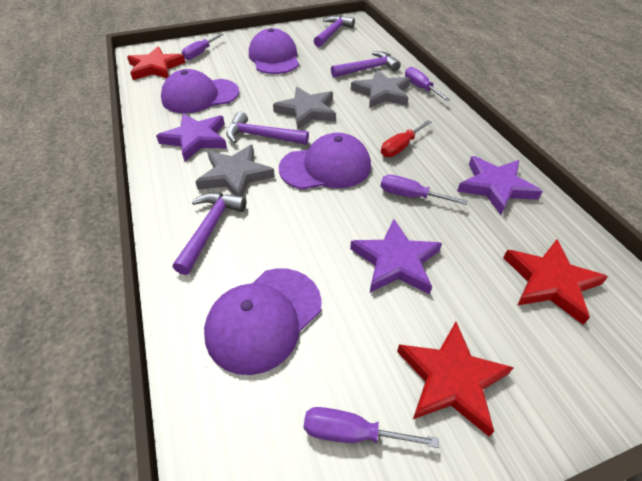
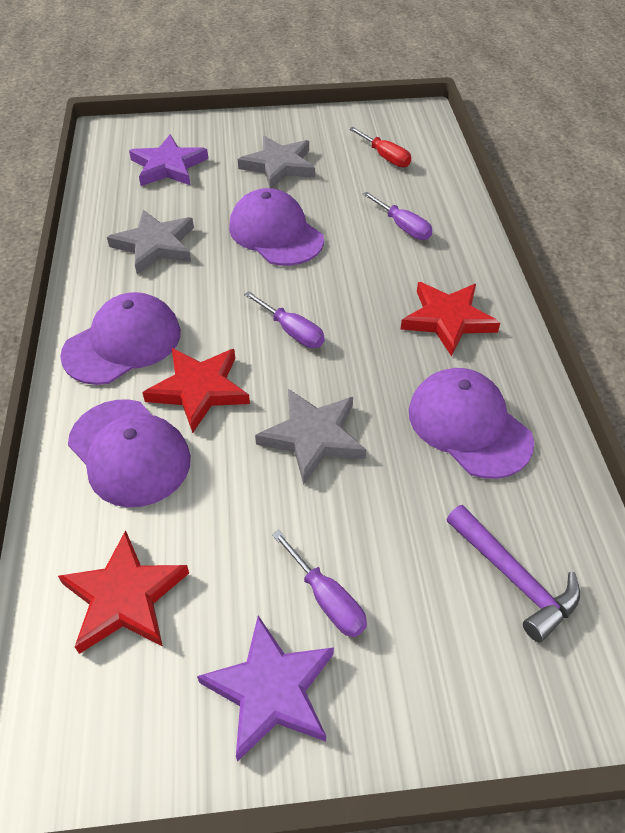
purple hammer: 4 -> 1
purple screwdriver: 4 -> 3
purple star: 3 -> 2

